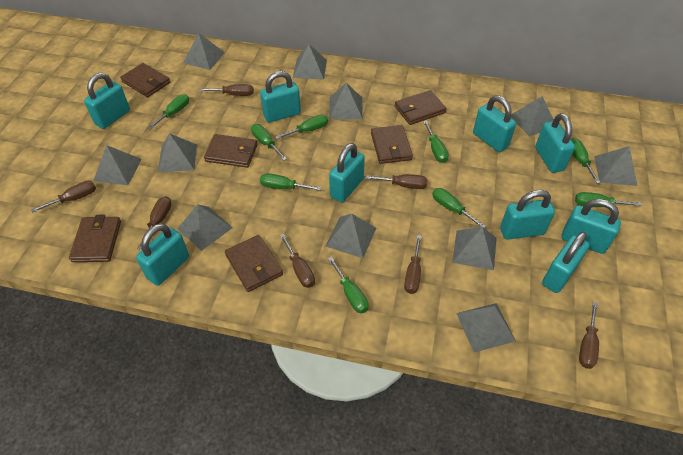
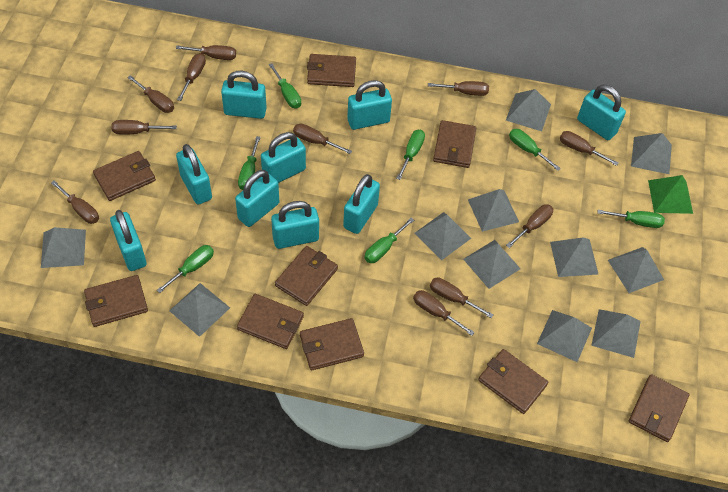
brown screwdriver: 7 -> 11
brown wallet: 6 -> 9
green pyramid: 0 -> 1
green screwdriver: 9 -> 7

